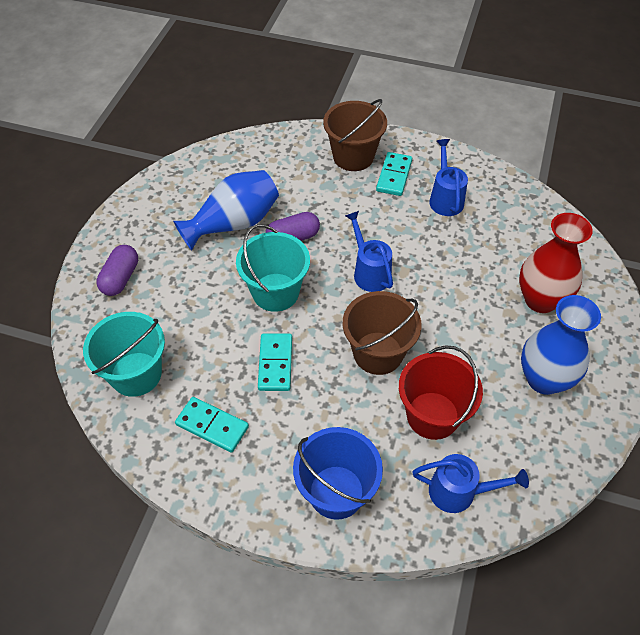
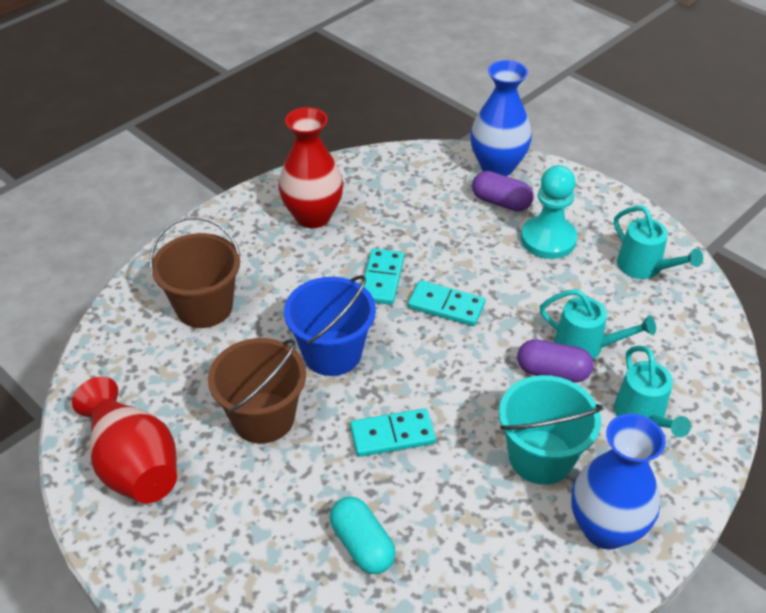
blue watering can: 3 -> 0
red bucket: 1 -> 0
red vase: 1 -> 2
turquoise bucket: 2 -> 1
turquoise capsule: 0 -> 1
turquoise pawn: 0 -> 1
turquoise watering can: 0 -> 3

